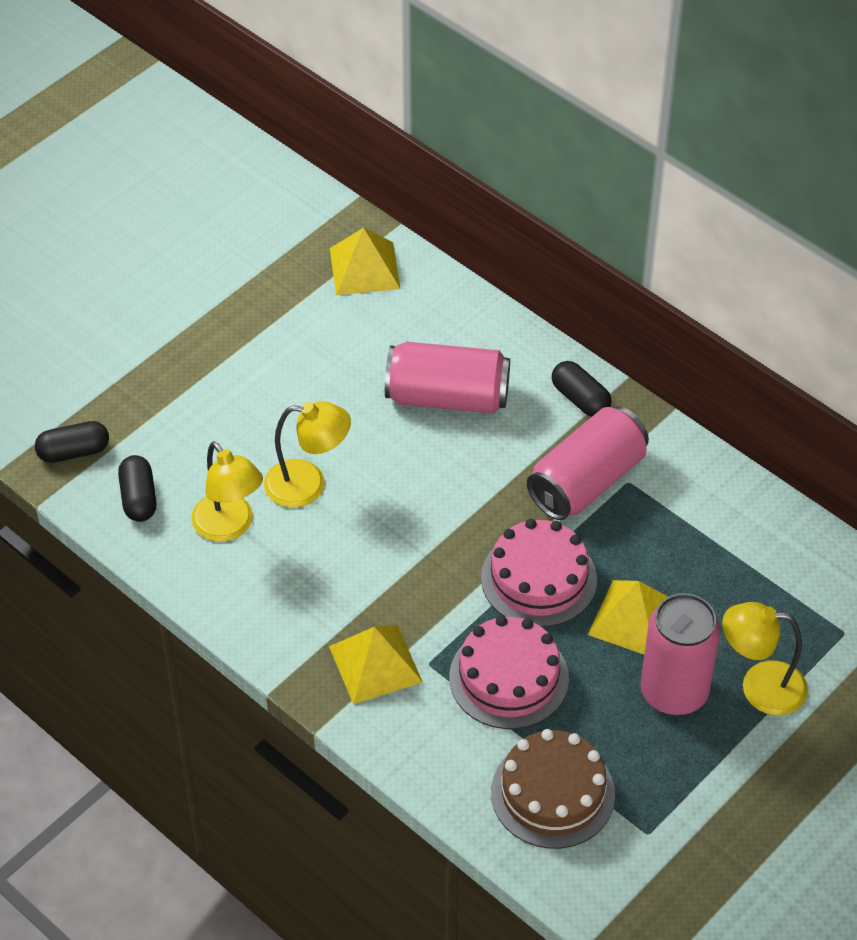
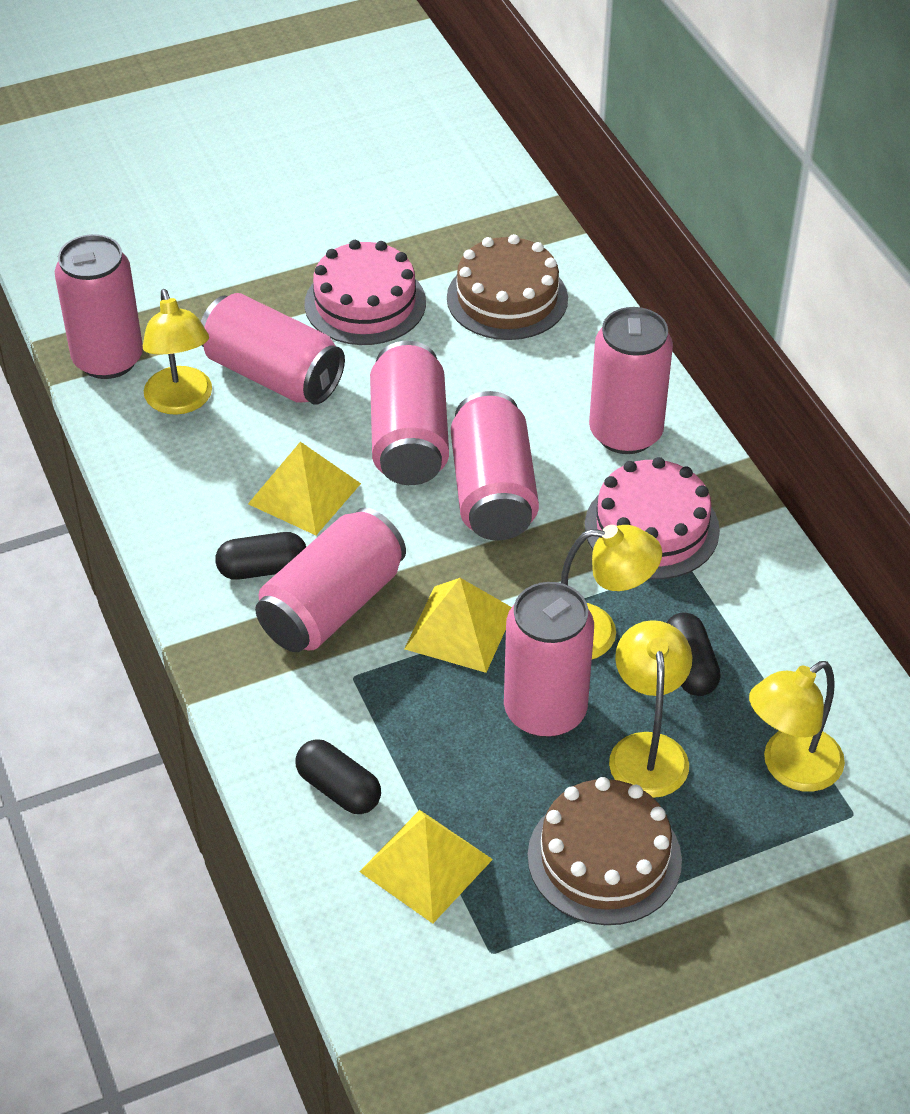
brown cake: 1 -> 2
pink can: 3 -> 7
yellow lamp: 3 -> 4

